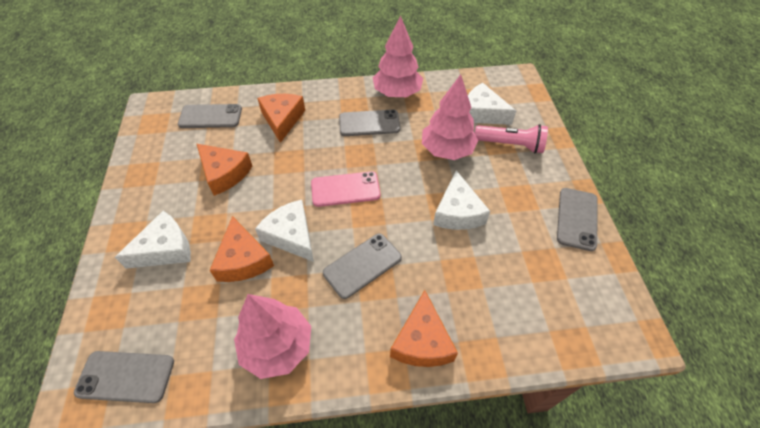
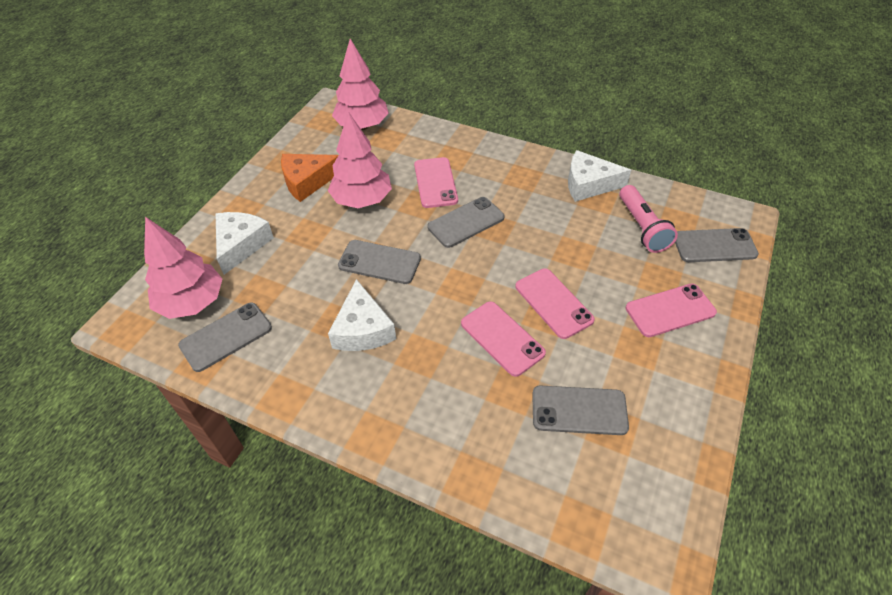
orange cheese: 4 -> 1
pink phone: 1 -> 4
white cheese: 4 -> 3

